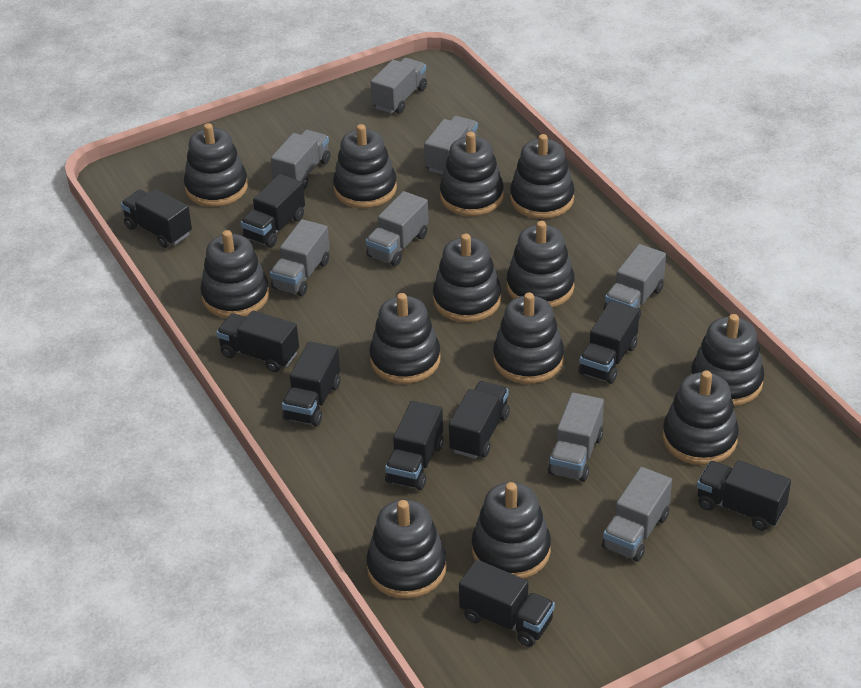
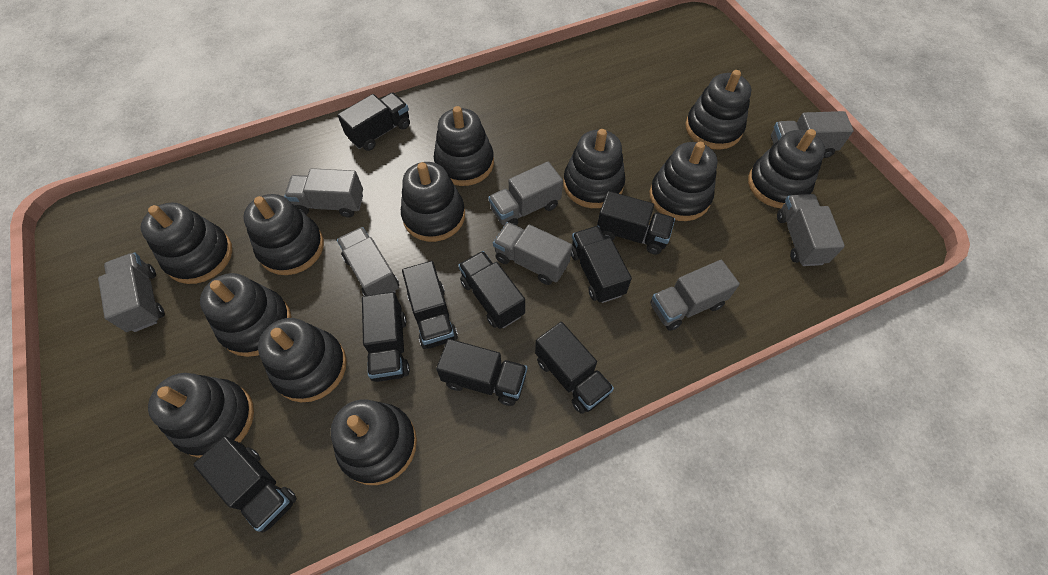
black stacking toy: 13 -> 12

